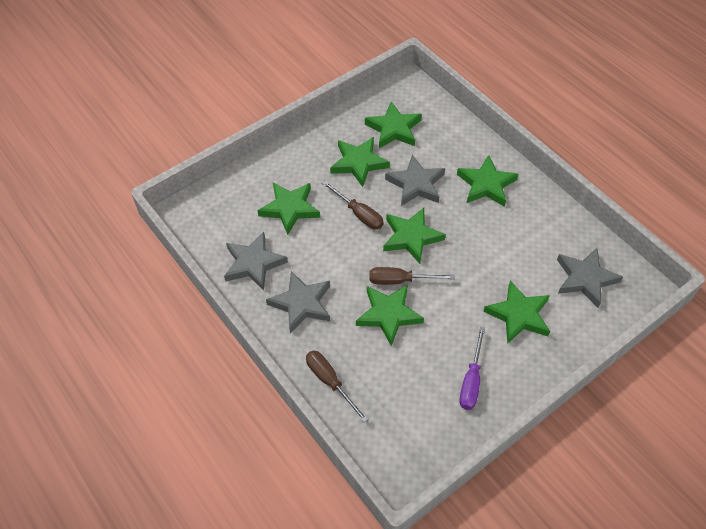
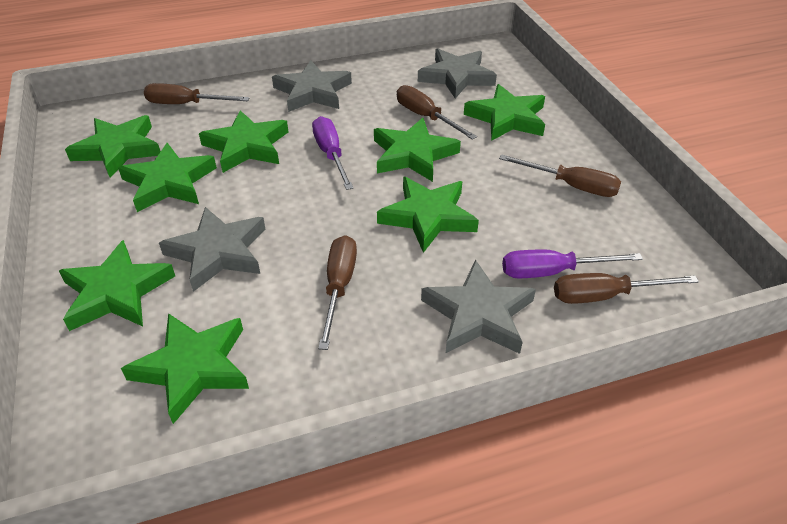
brown screwdriver: 3 -> 5
green star: 7 -> 8
purple screwdriver: 1 -> 2

